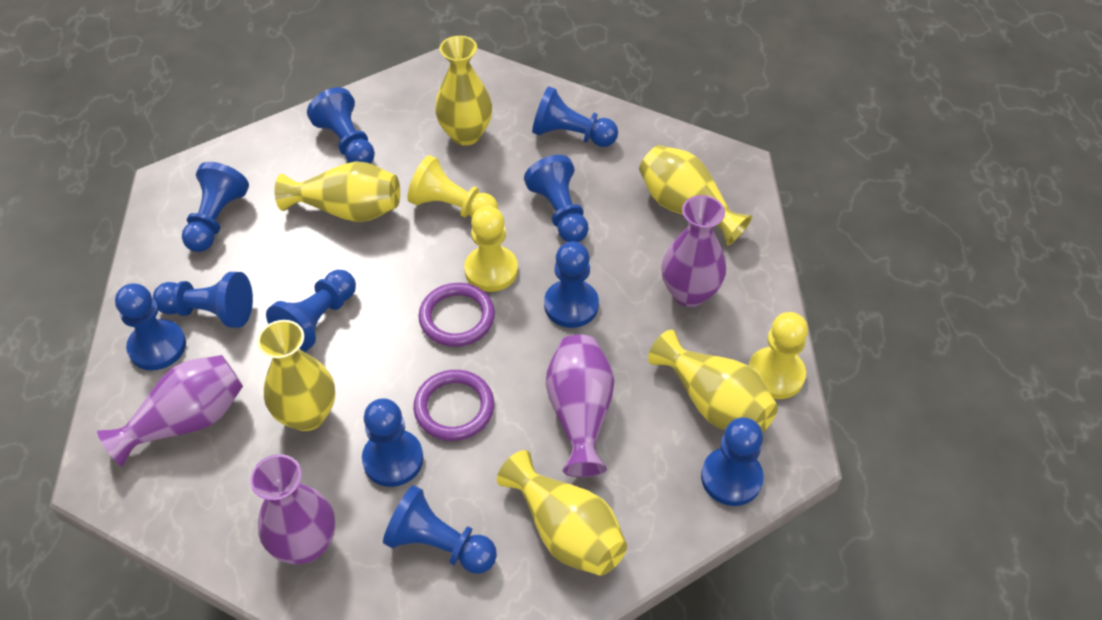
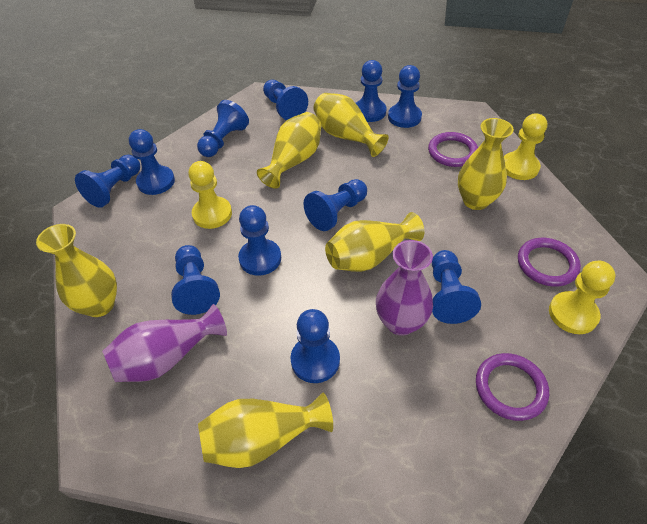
purple ring: 2 -> 3
purple vase: 4 -> 2

